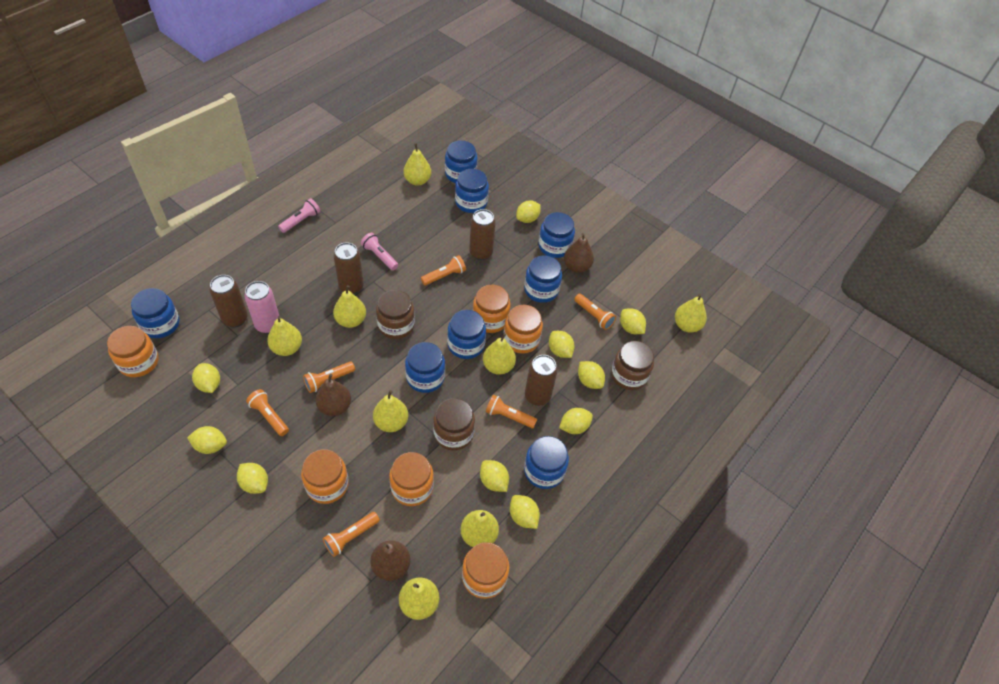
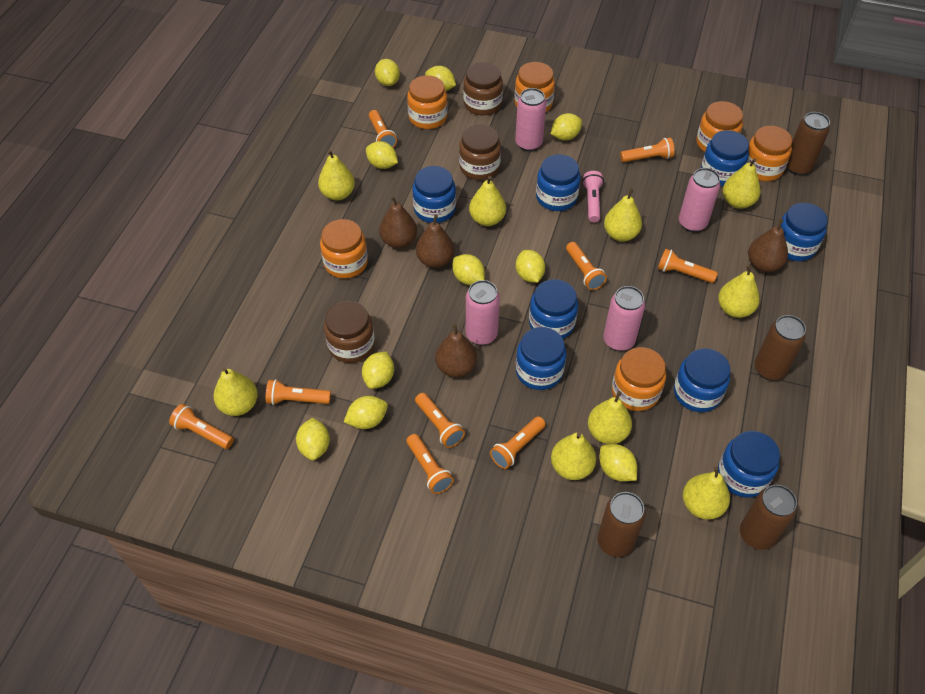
brown pear: 3 -> 4
orange flashlight: 6 -> 9
pink can: 1 -> 4
pink flashlight: 2 -> 1
yellow pear: 8 -> 9

